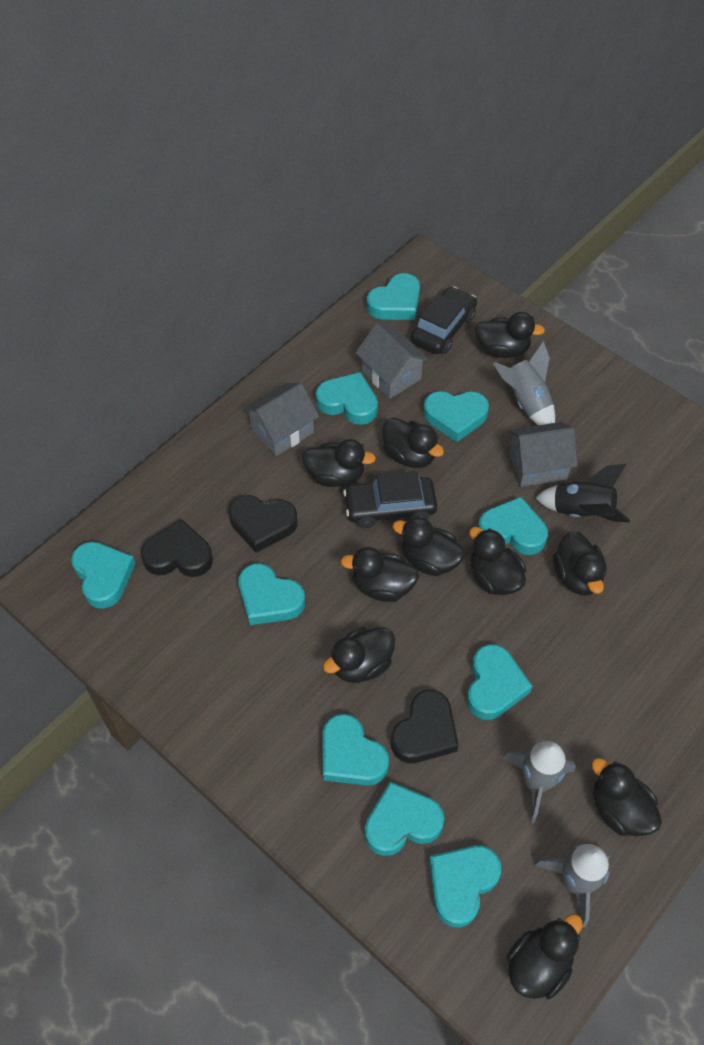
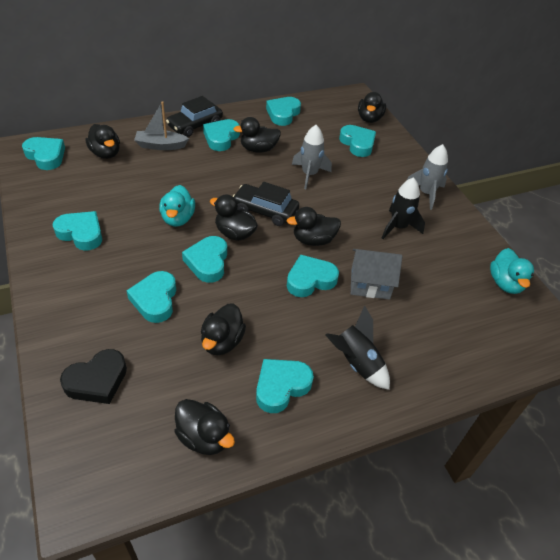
black duck: 10 -> 7
black heart: 3 -> 1
black rocket: 1 -> 2
grey boat: 0 -> 1
grey house: 3 -> 1
grey rocket: 3 -> 2
turquoise duck: 0 -> 2
turquoise heart: 10 -> 9

